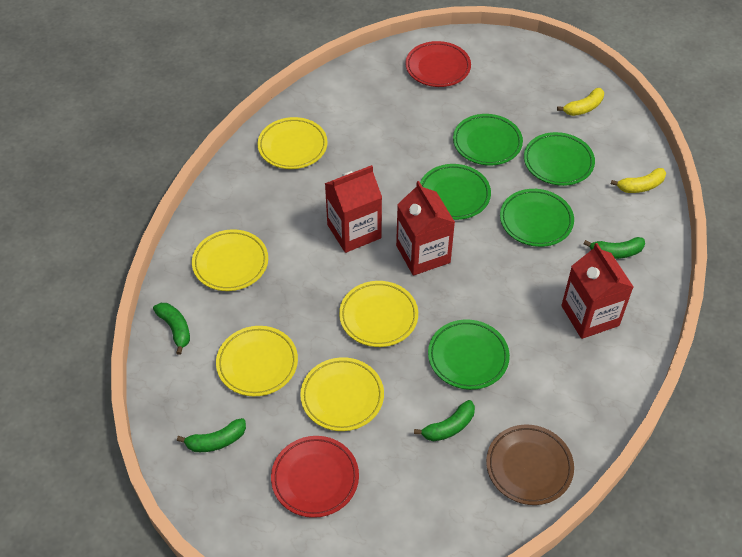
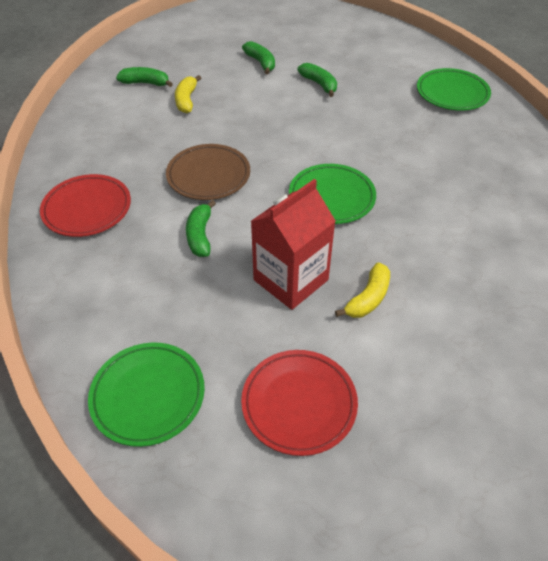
green plate: 5 -> 3
red carton: 3 -> 1
yellow plate: 5 -> 0

